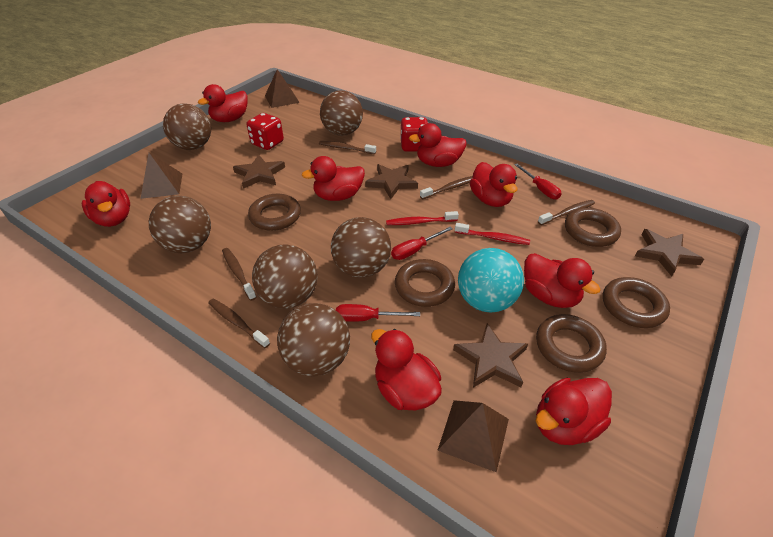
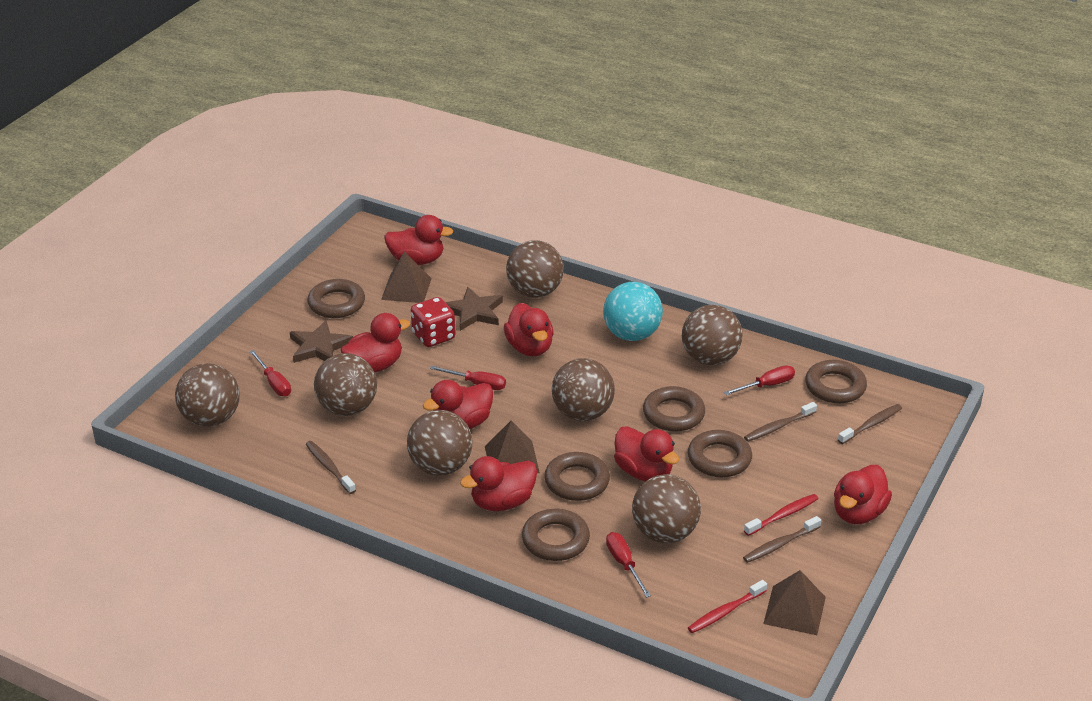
brown ball: 6 -> 7
brown ring: 5 -> 6
brown star: 4 -> 2
brown toothbrush: 5 -> 4
red dice: 2 -> 1
red duck: 8 -> 7
red screwdriver: 3 -> 4

